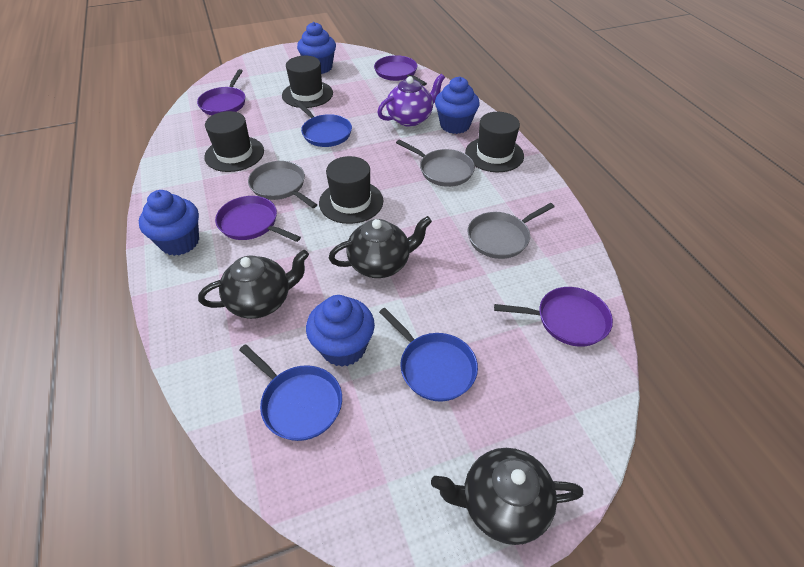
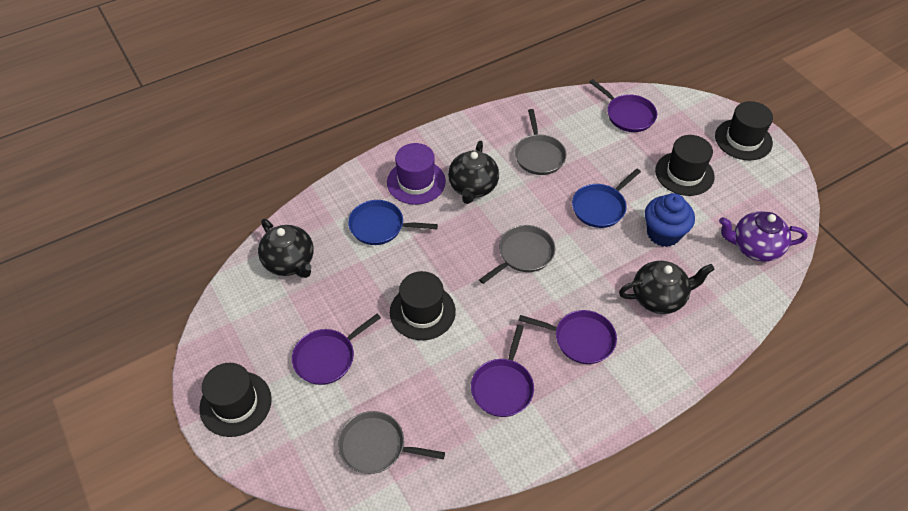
blue cupcake: 4 -> 1
blue pan: 3 -> 2
purple hat: 0 -> 1

